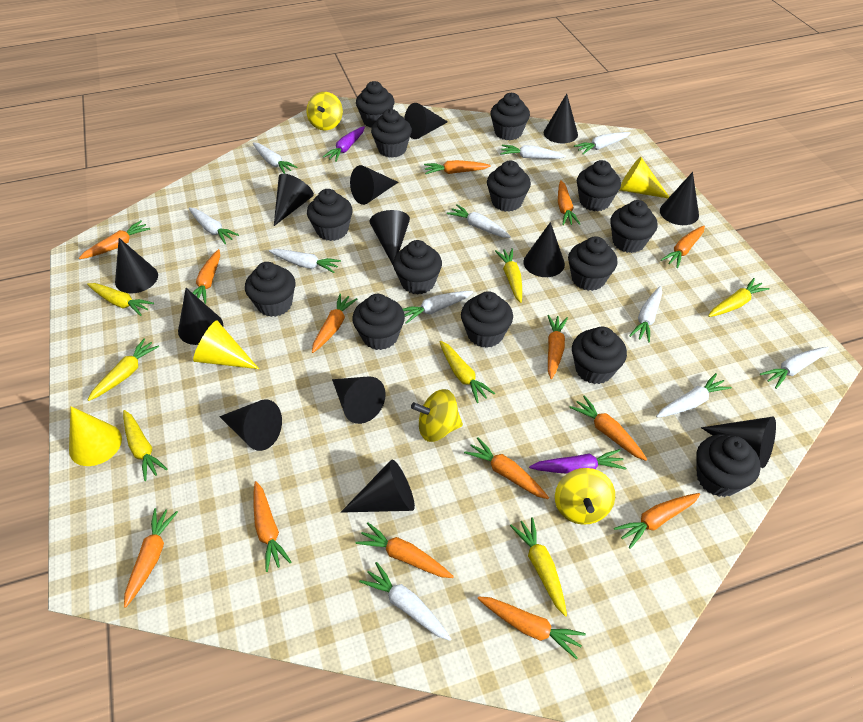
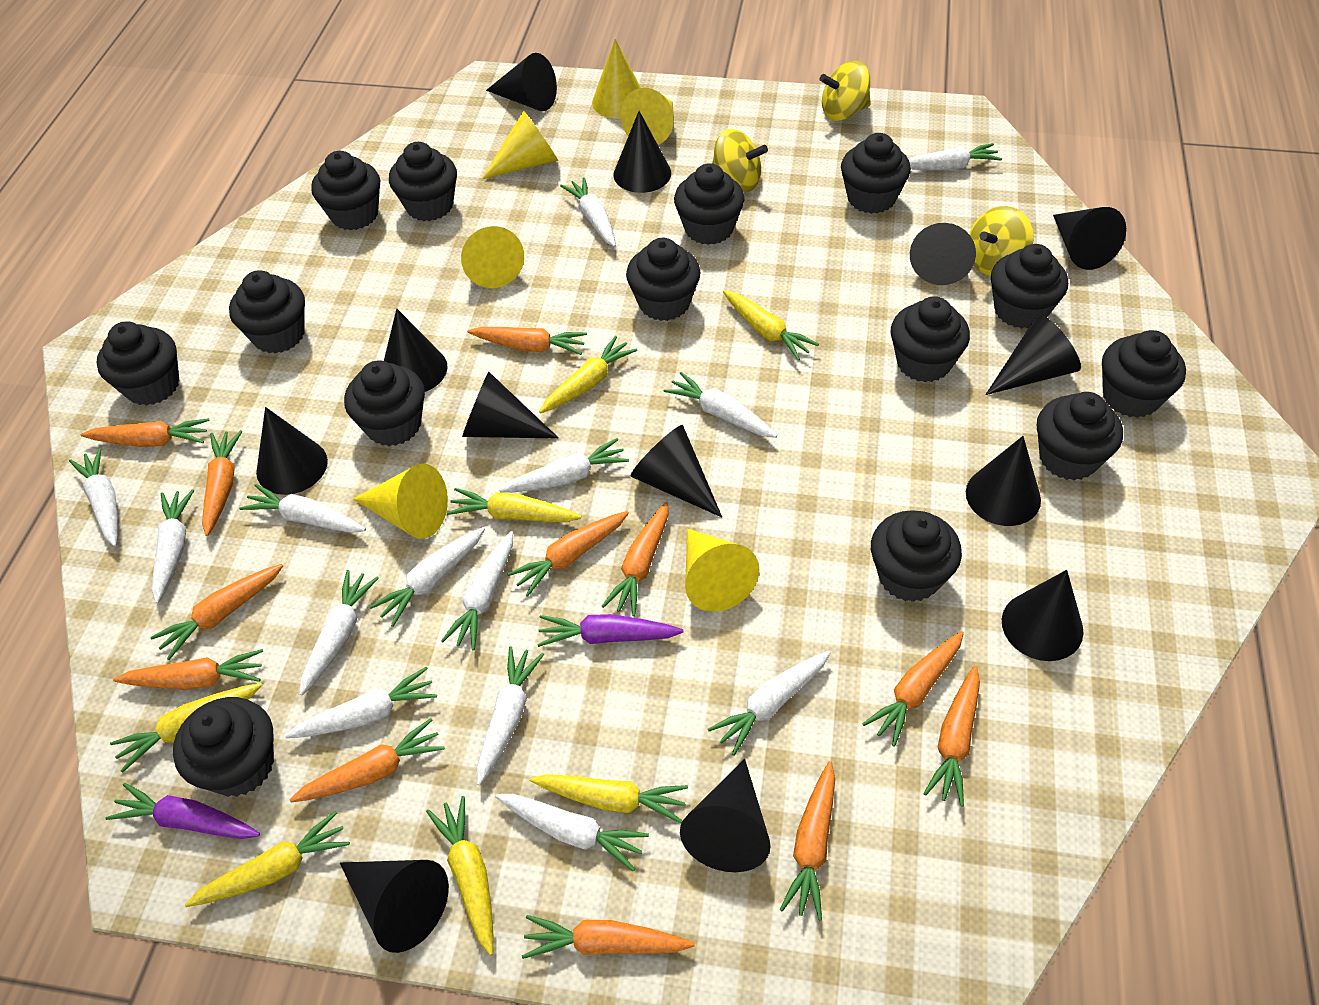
orange carrot: 14 -> 12
white carrot: 11 -> 14
yellow cone: 3 -> 6

